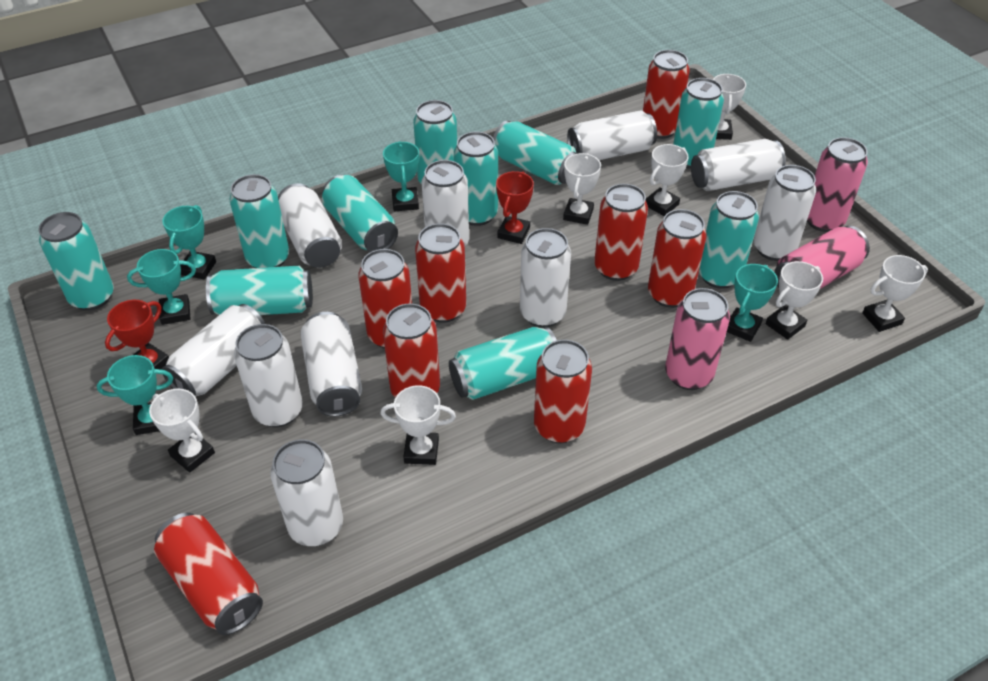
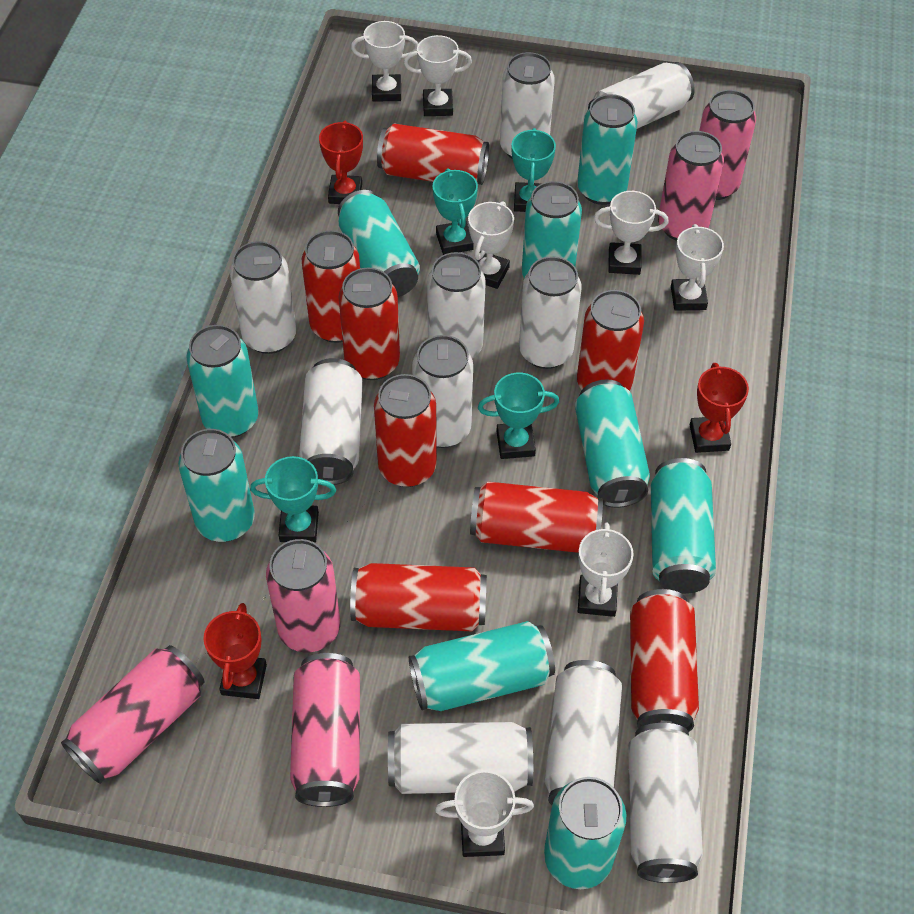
pink can: 3 -> 5
red trophy: 2 -> 3
turquoise can: 10 -> 9
turquoise trophy: 5 -> 4

